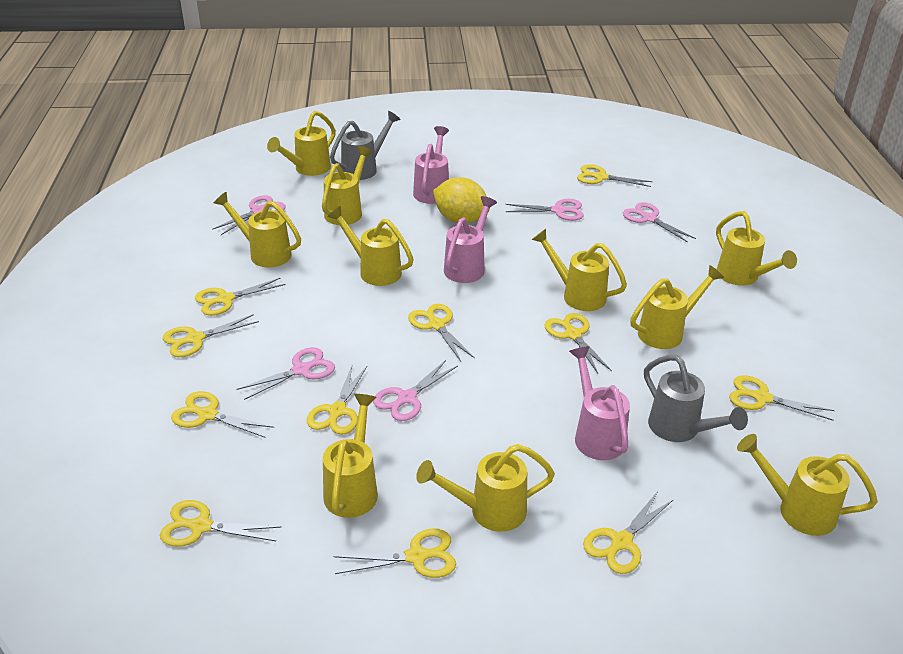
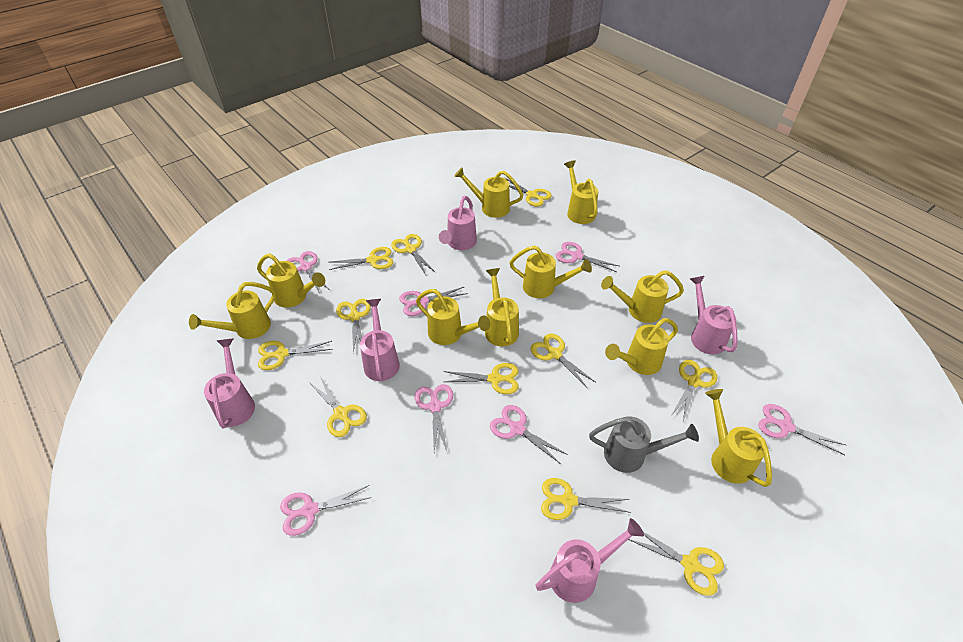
grey watering can: 2 -> 1
pink scissors: 5 -> 7
pink watering can: 3 -> 5
yellow lemon: 1 -> 0

